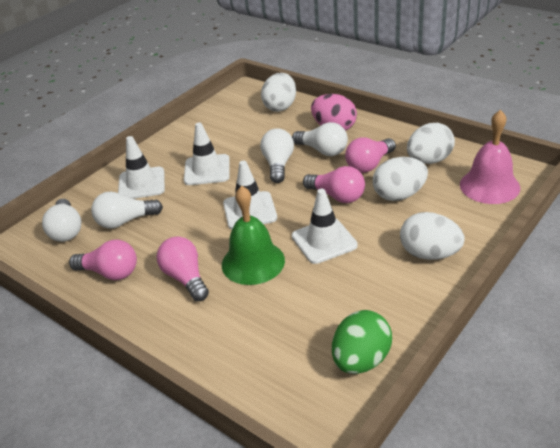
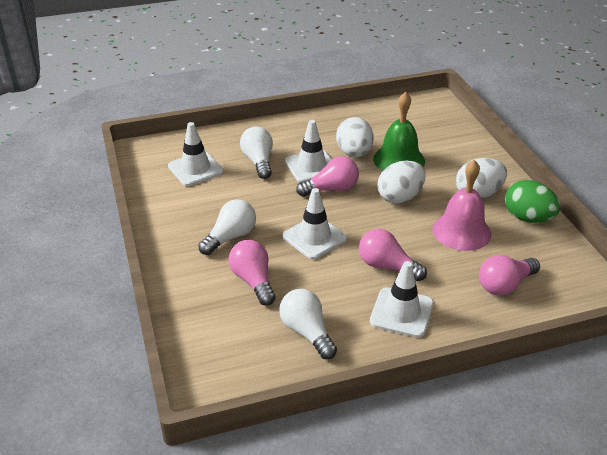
pink egg: 1 -> 0
white egg: 4 -> 3
white light bulb: 4 -> 3

